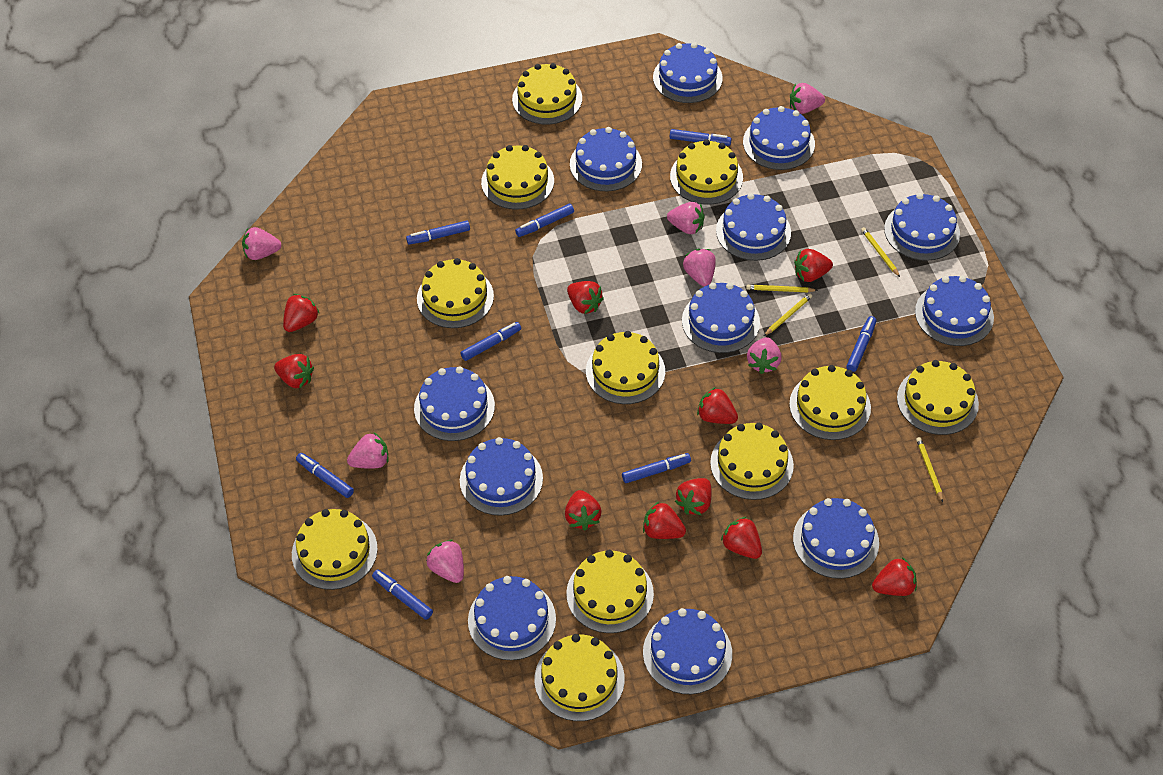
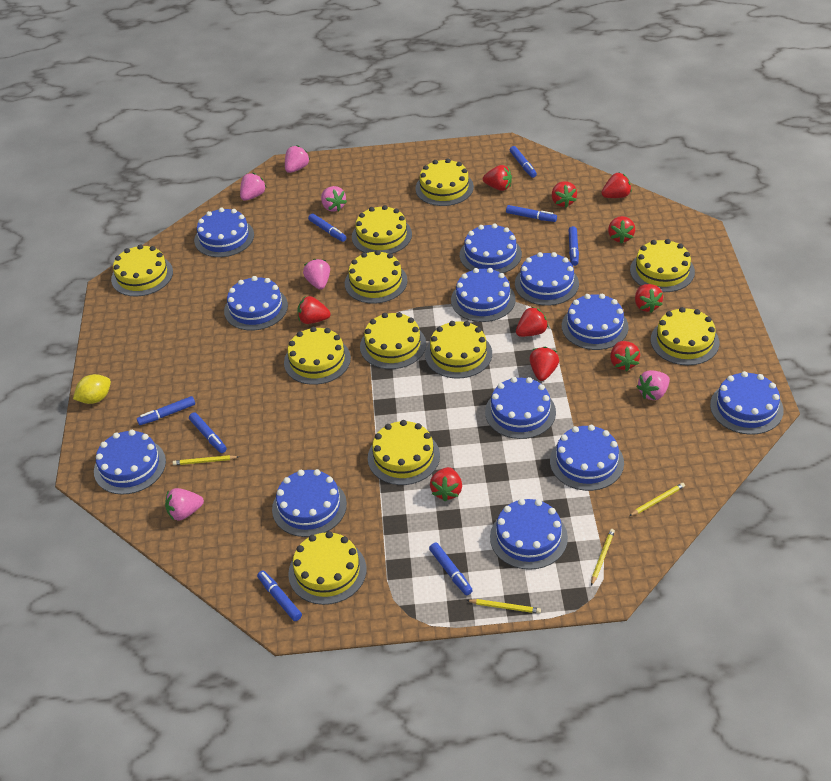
pink strawberry: 7 -> 6
yellow lemon: 0 -> 1

